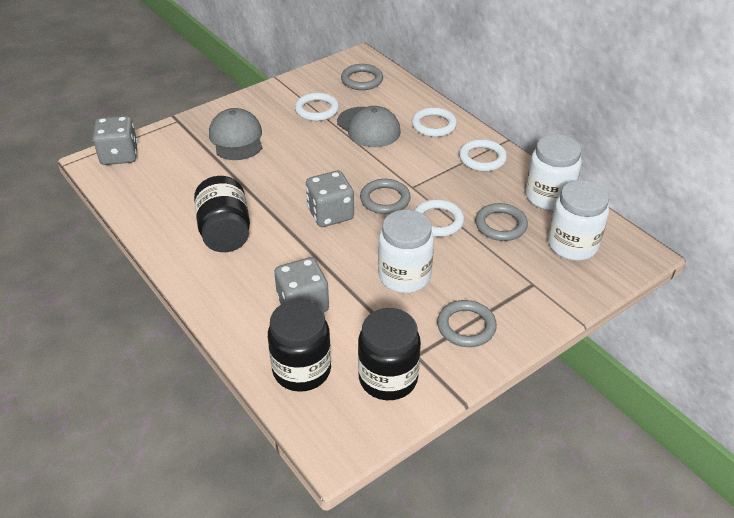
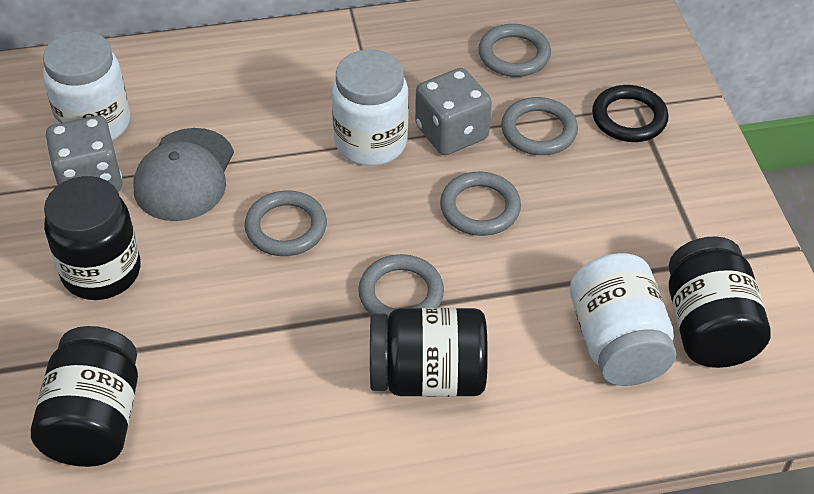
black jar: 3 -> 4
black ring: 0 -> 1
grey cap: 2 -> 1
grey dice: 3 -> 2
grey ring: 4 -> 5
white ring: 4 -> 0

